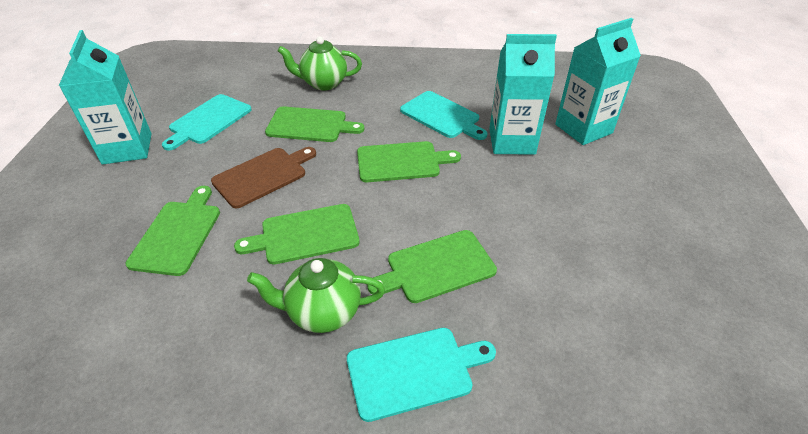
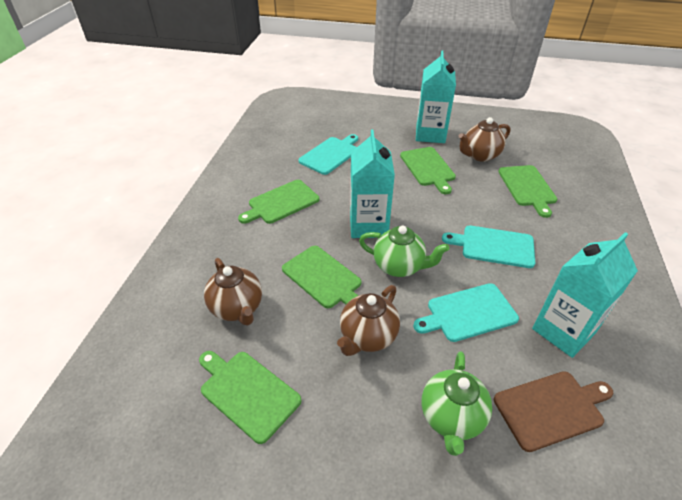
brown teapot: 0 -> 3

